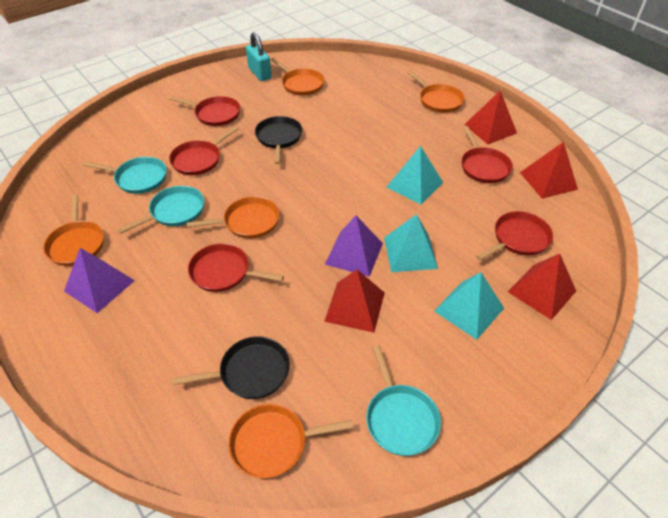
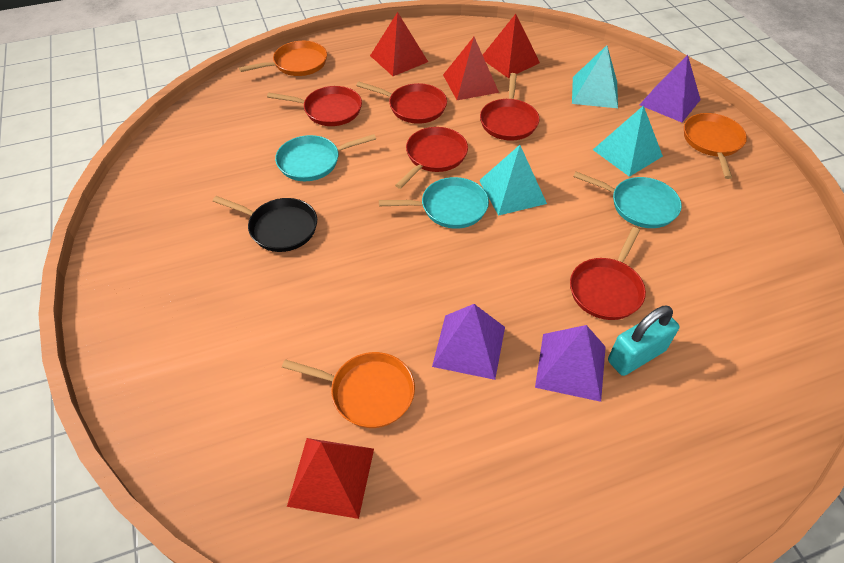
black pan: 2 -> 1
orange pan: 5 -> 3
purple pyramid: 2 -> 3

